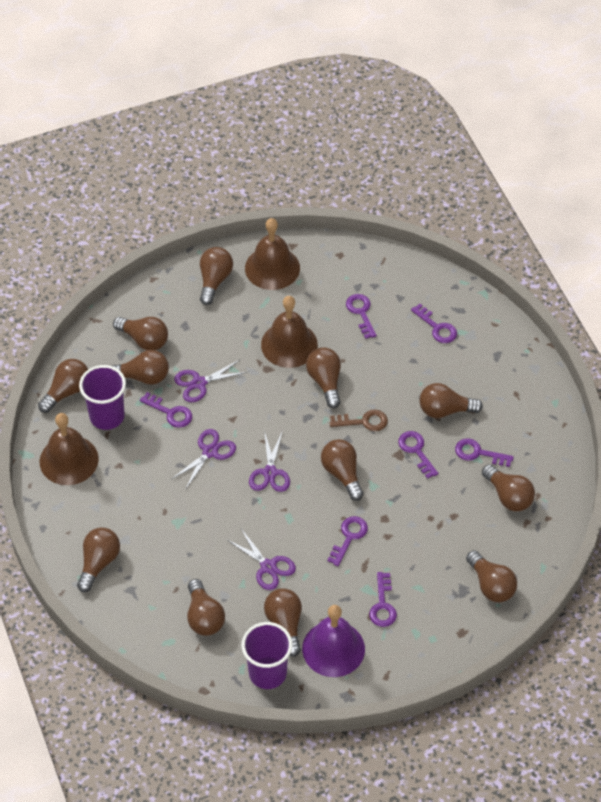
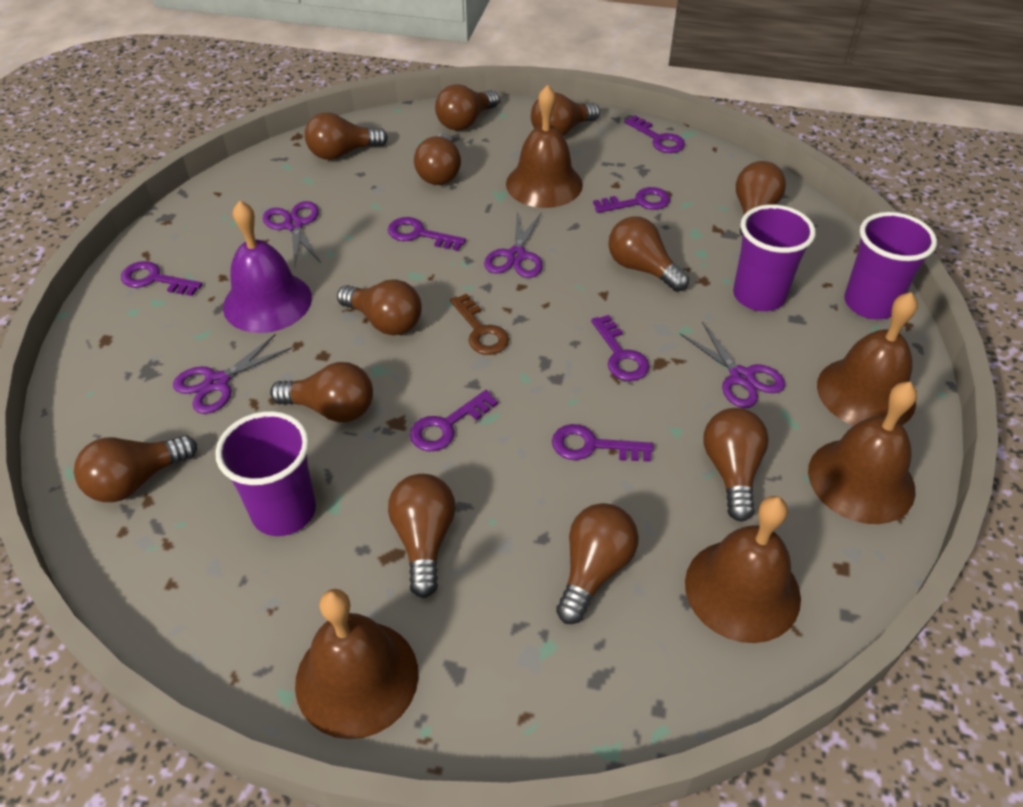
brown bell: 3 -> 5
purple cup: 2 -> 3

